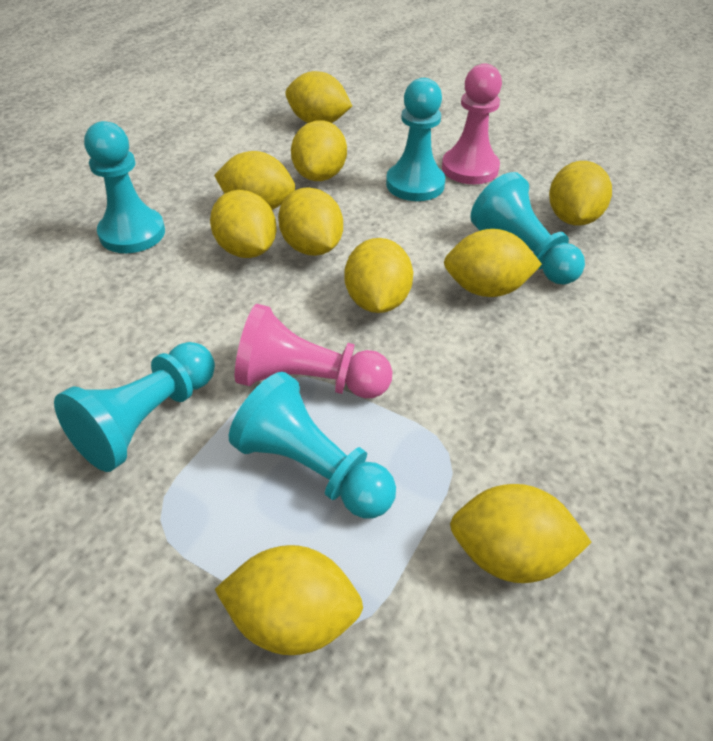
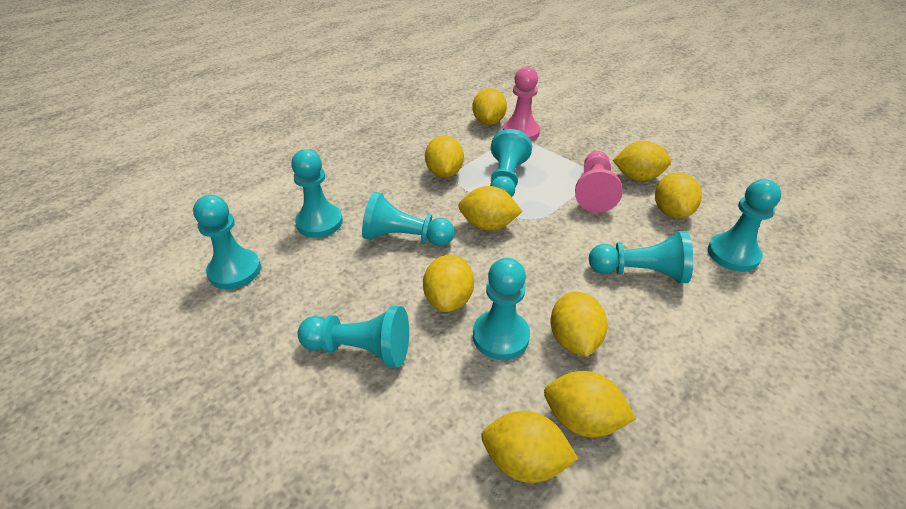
turquoise pawn: 5 -> 8
yellow lemon: 10 -> 9

